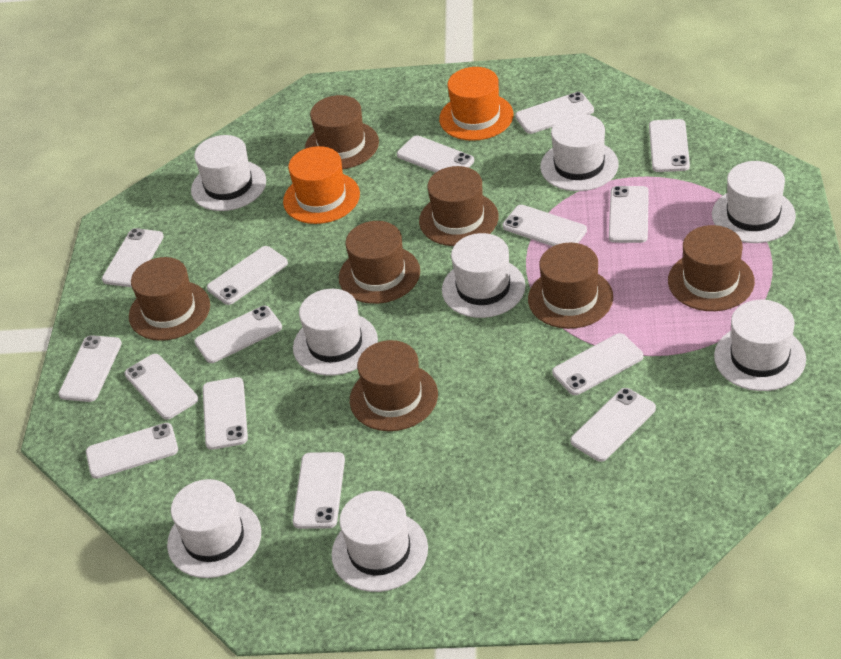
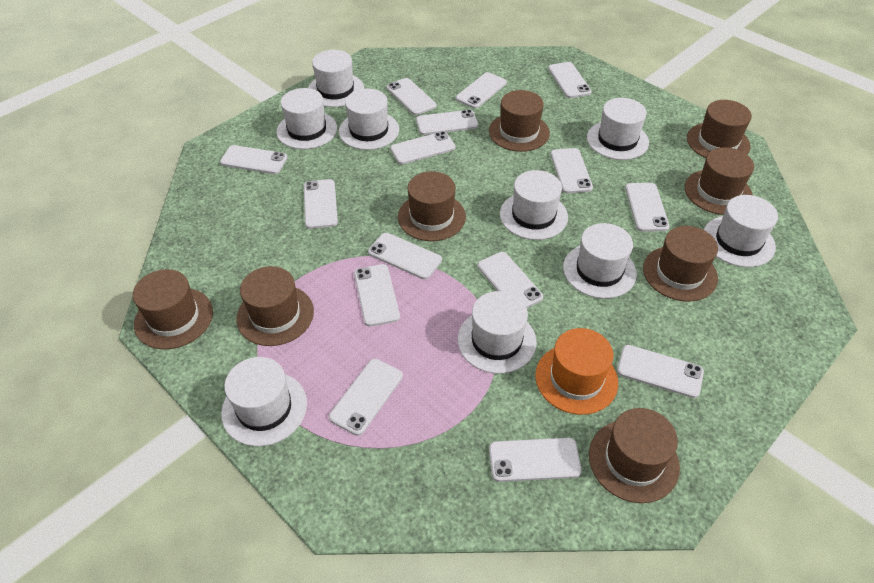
brown hat: 7 -> 8
orange hat: 2 -> 1
white hat: 8 -> 9

